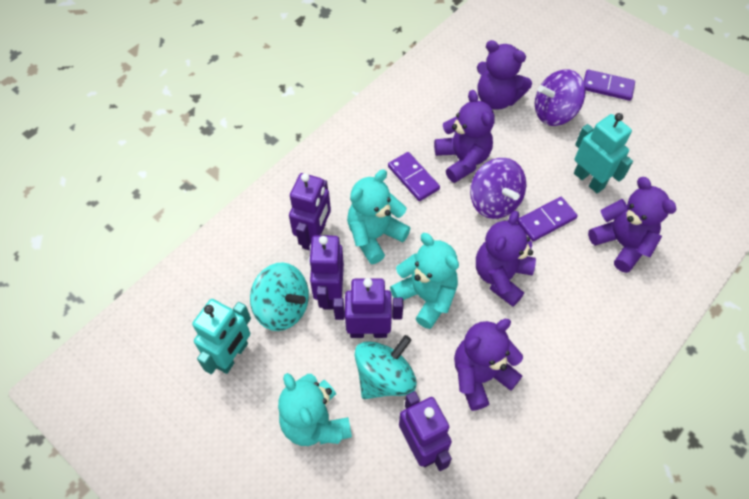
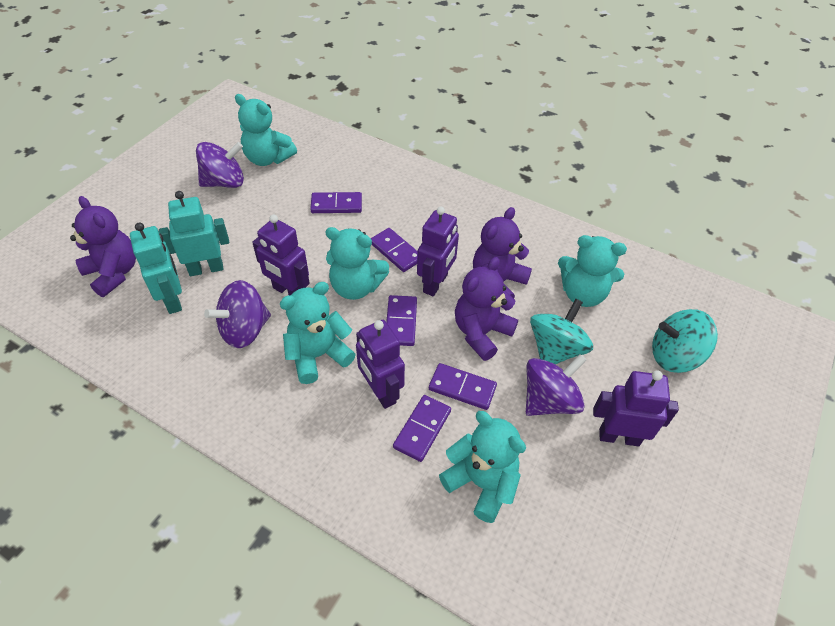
purple domino: 3 -> 5
purple spinning top: 2 -> 3
purple teddy bear: 5 -> 3
turquoise teddy bear: 3 -> 5

